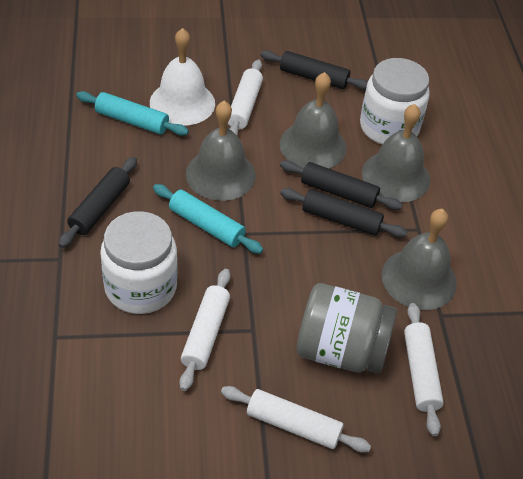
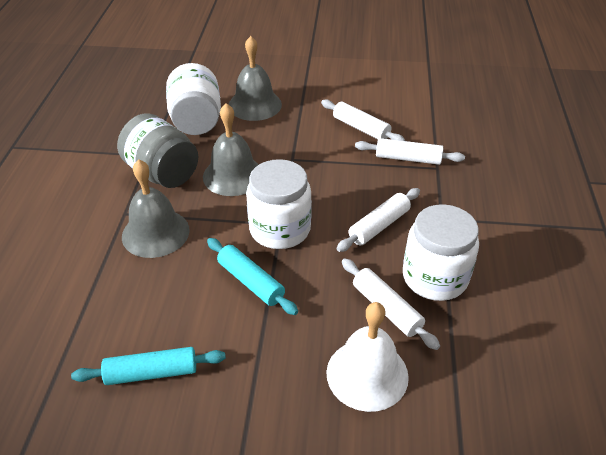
black rolling pin: 4 -> 0
grey bell: 4 -> 3
white jar: 2 -> 3

